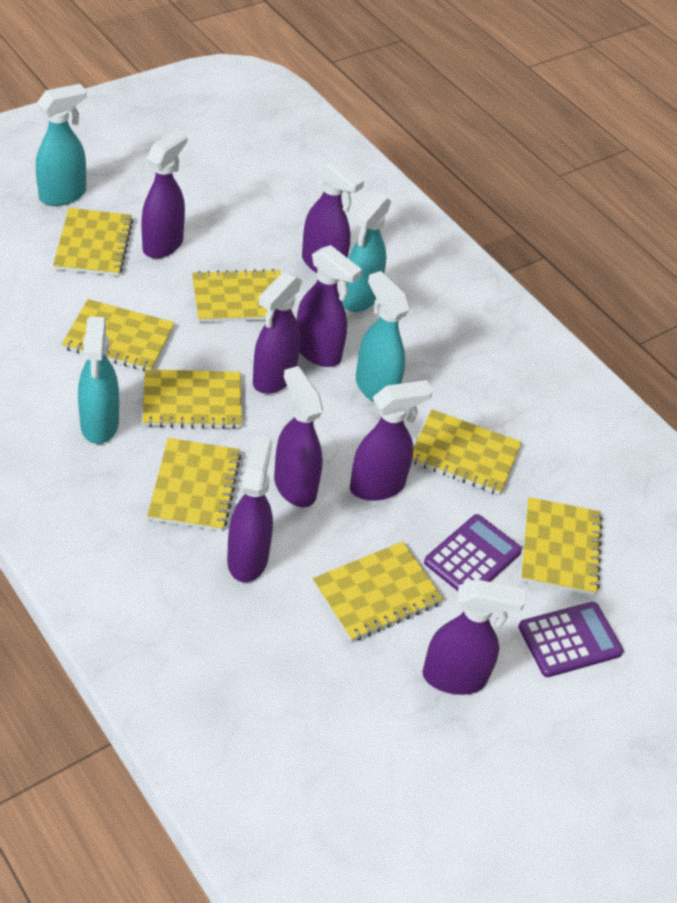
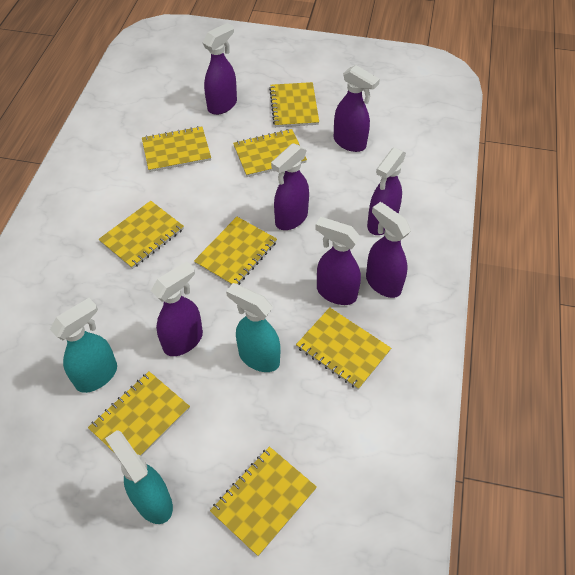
purple calculator: 2 -> 0
purple spray bottle: 8 -> 7
turquoise spray bottle: 4 -> 3

